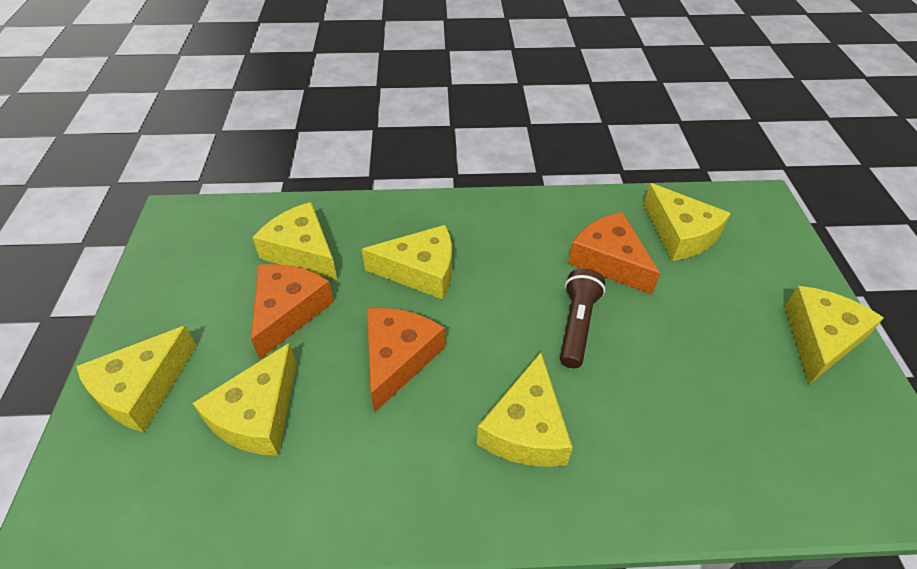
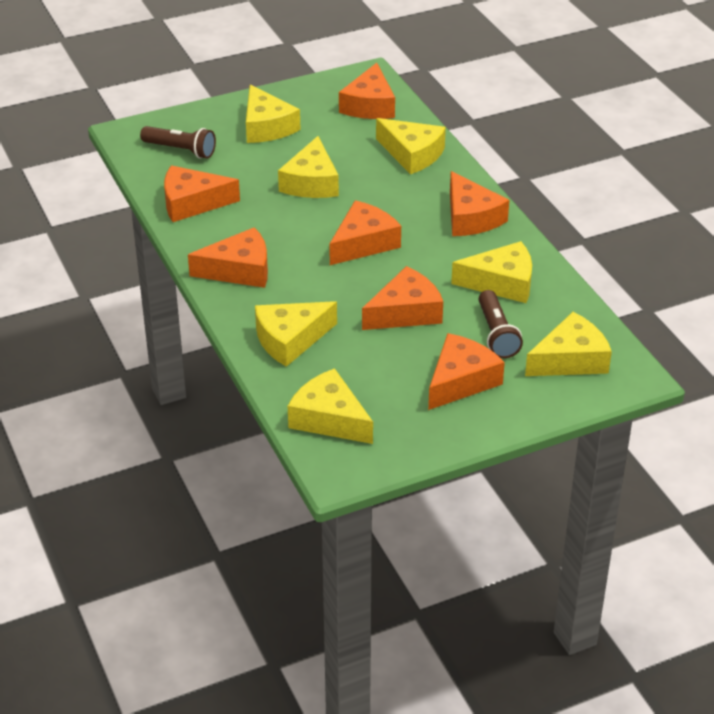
brown flashlight: 1 -> 2
orange cheese: 3 -> 7

